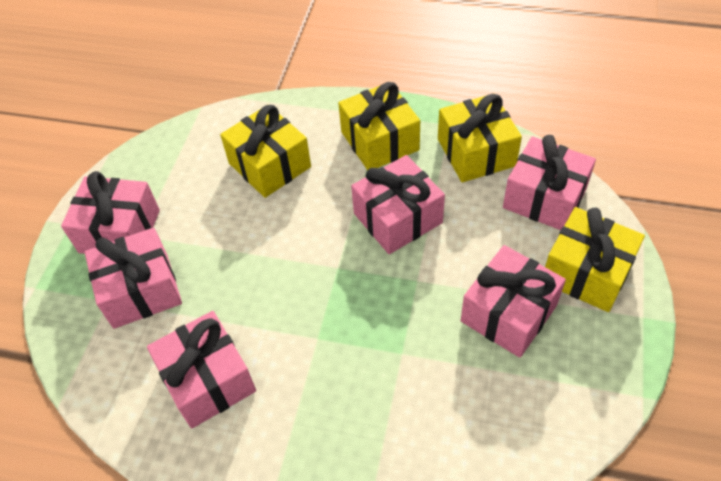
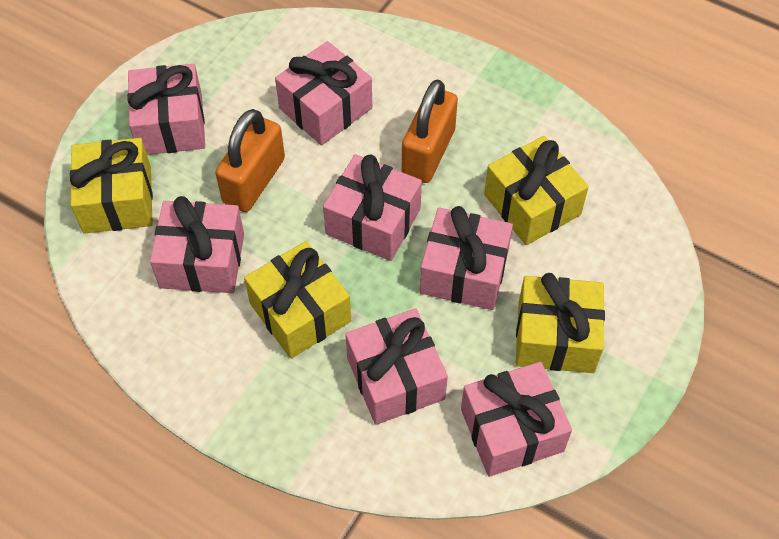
orange padlock: 0 -> 2
pink gift: 6 -> 7

